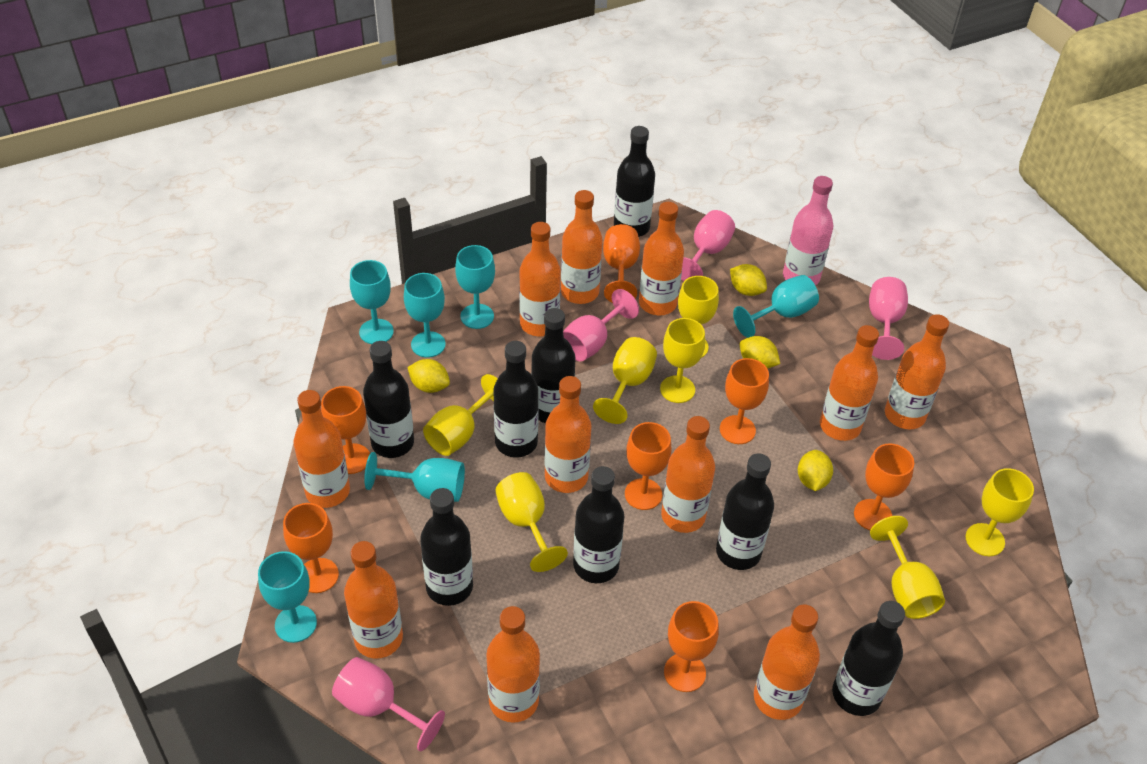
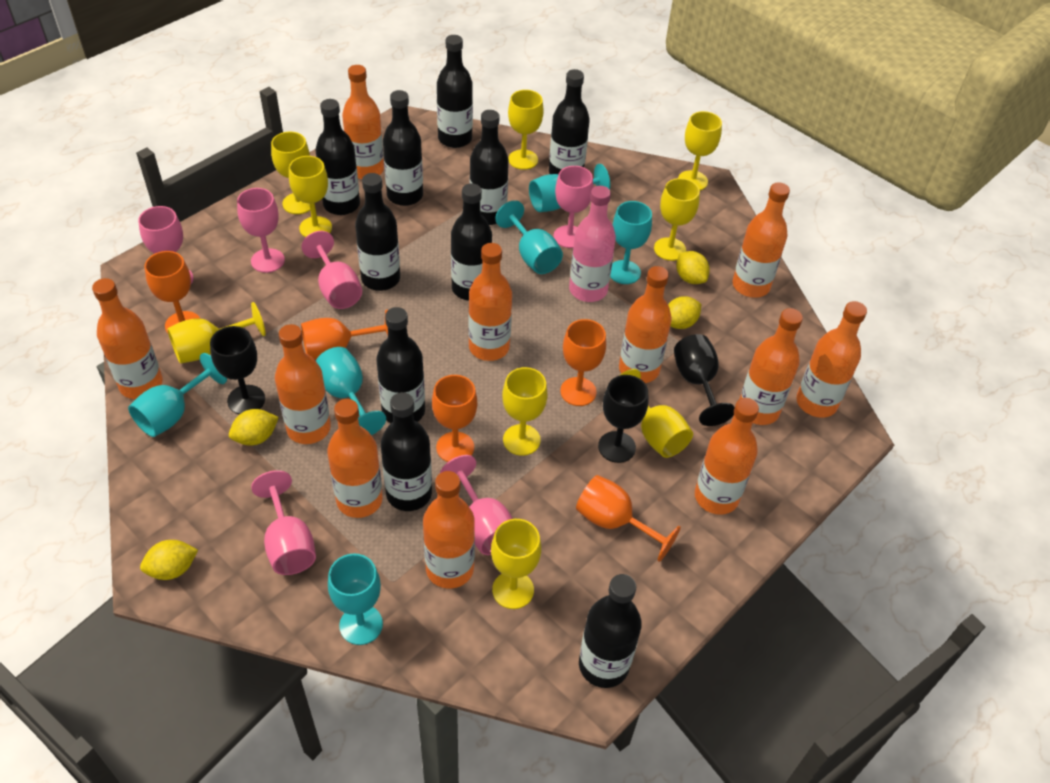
black bottle: 8 -> 10
black goblet: 0 -> 3
orange goblet: 7 -> 5
pink goblet: 4 -> 6
yellow goblet: 7 -> 9

